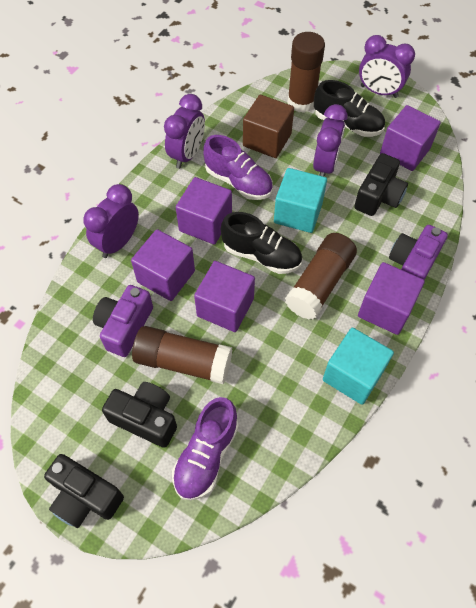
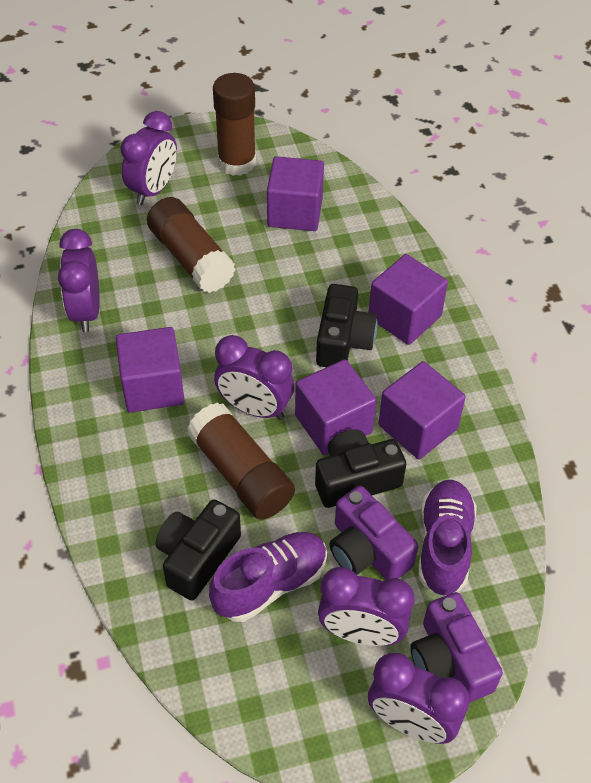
black shoe: 2 -> 0
brown cube: 1 -> 0
purple clock: 4 -> 5
turquoise cube: 2 -> 0

